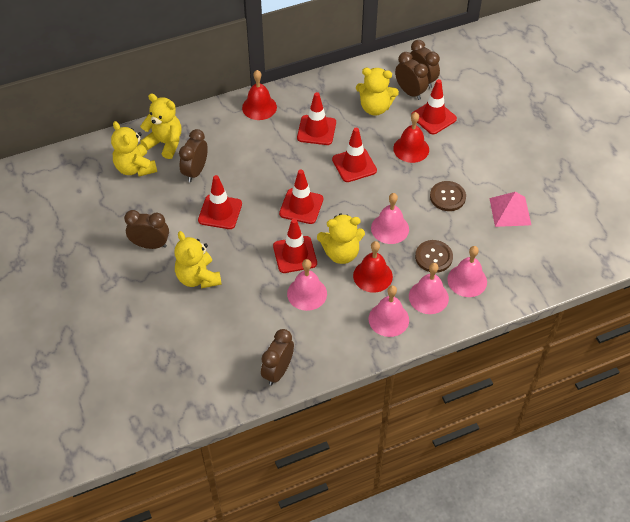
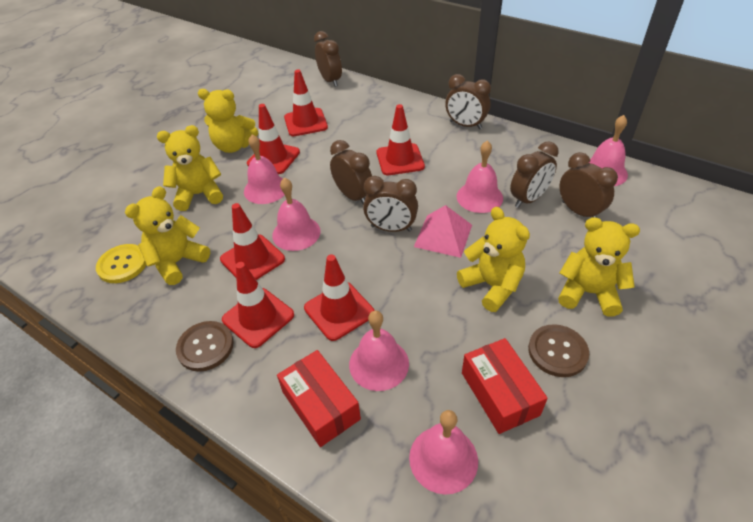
brown clock: 5 -> 6
pink bell: 5 -> 6
red bell: 3 -> 0
red box: 0 -> 2
yellow button: 0 -> 1

